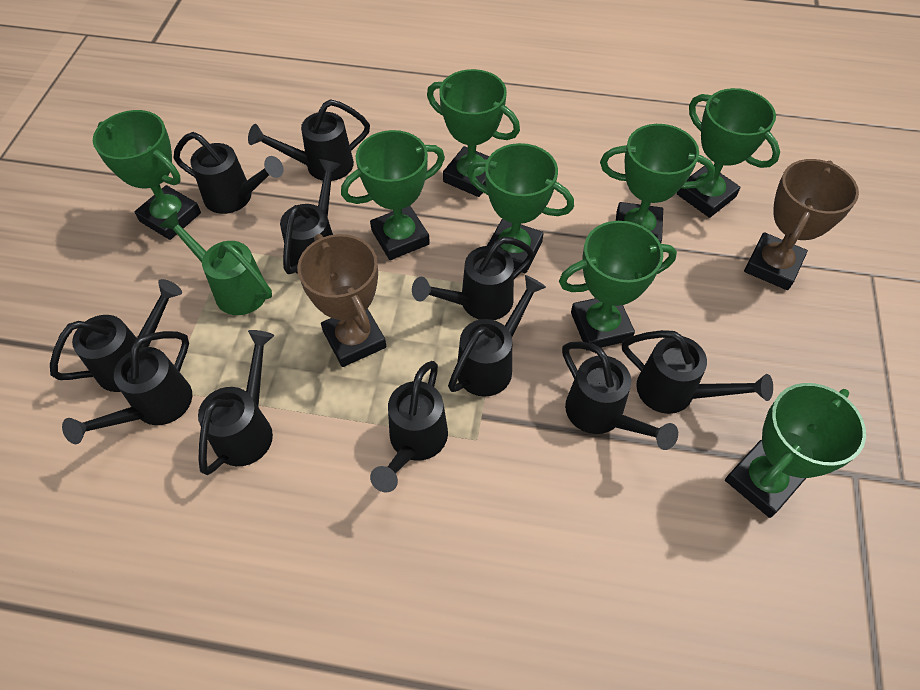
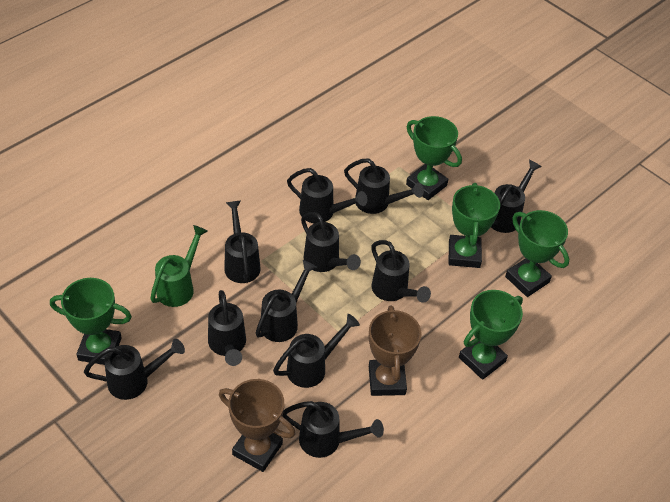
green trophy: 8 -> 5

